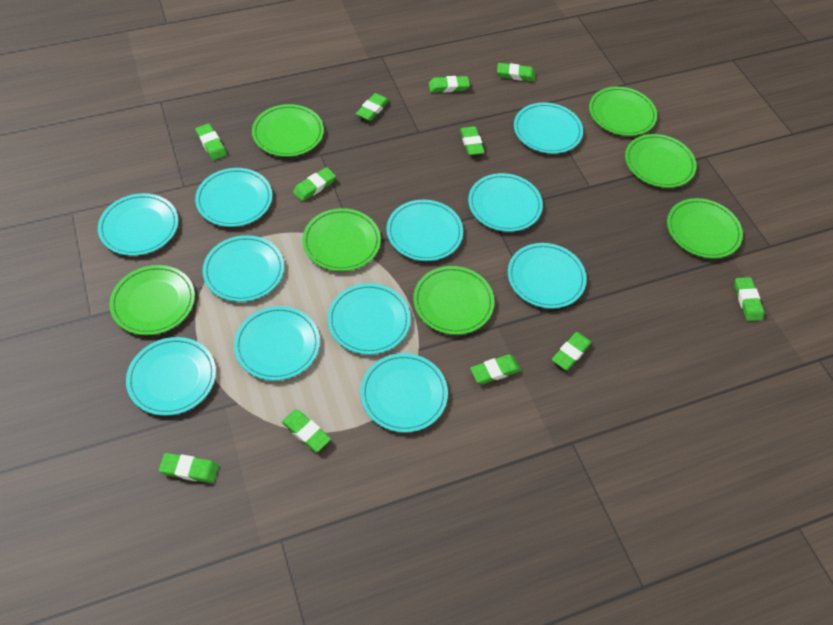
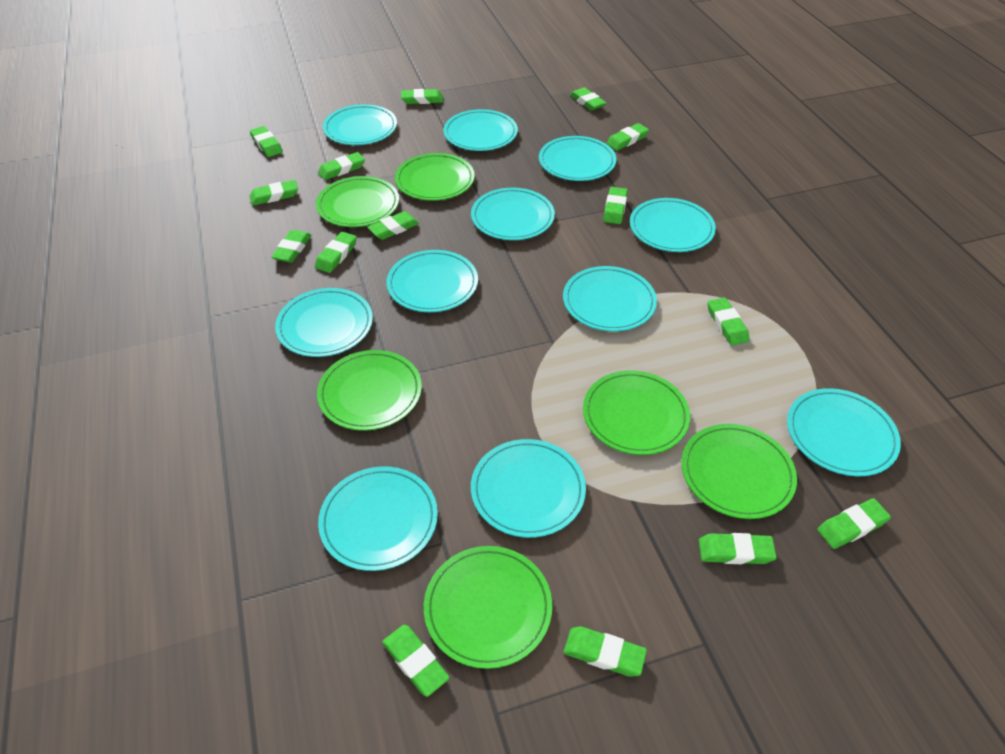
green eraser: 11 -> 15
green plate: 7 -> 6

